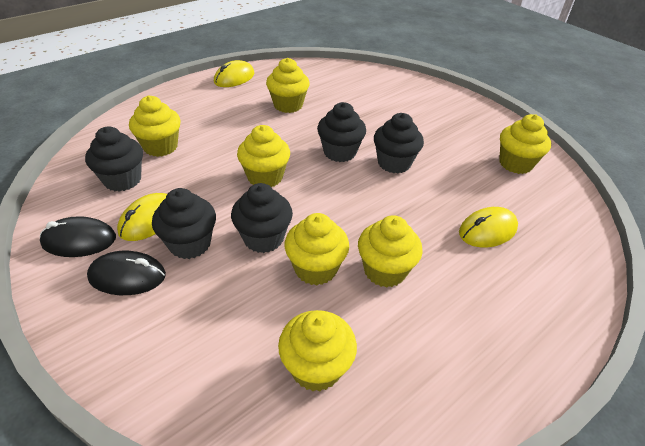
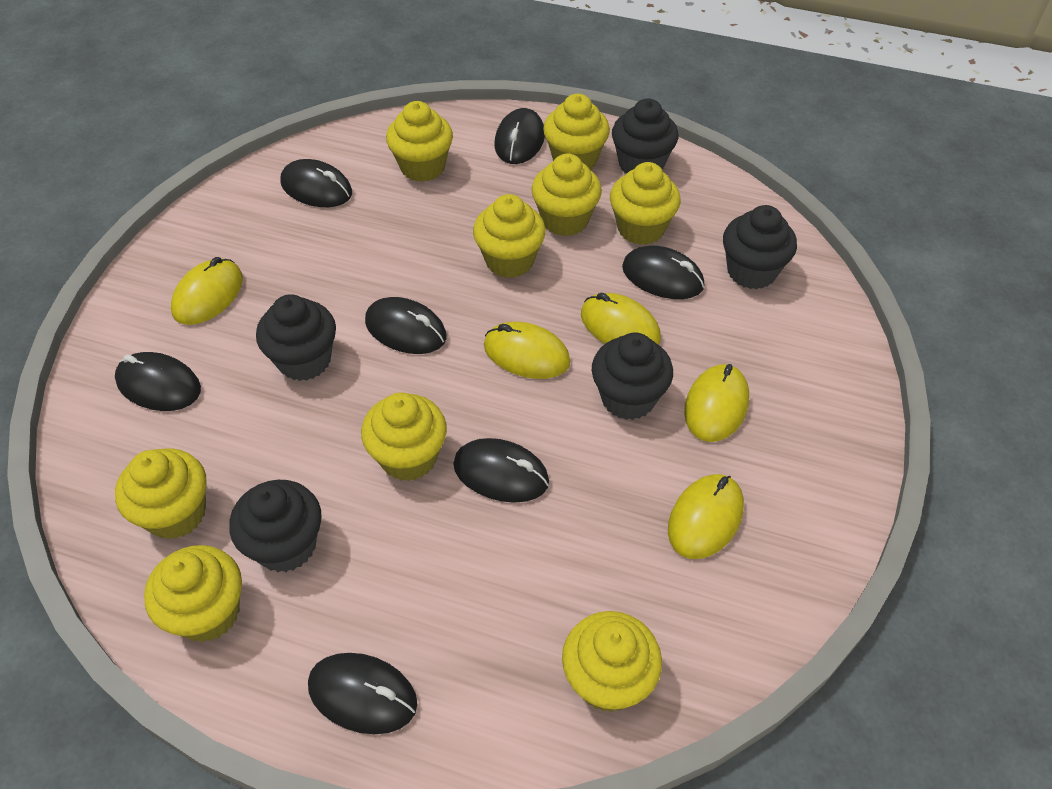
black mouse: 2 -> 7
yellow cupcake: 7 -> 9
yellow mouse: 3 -> 5

